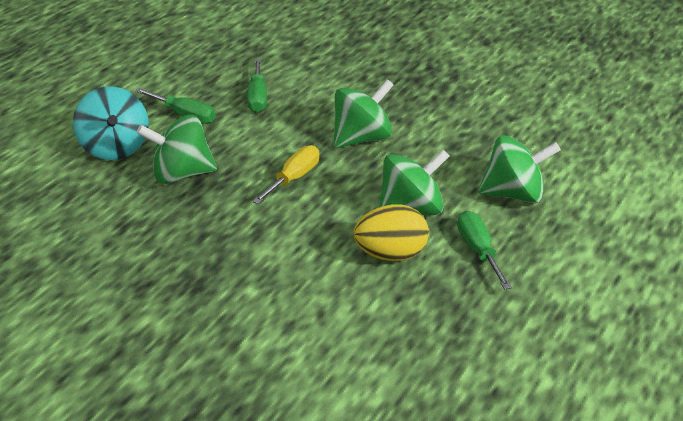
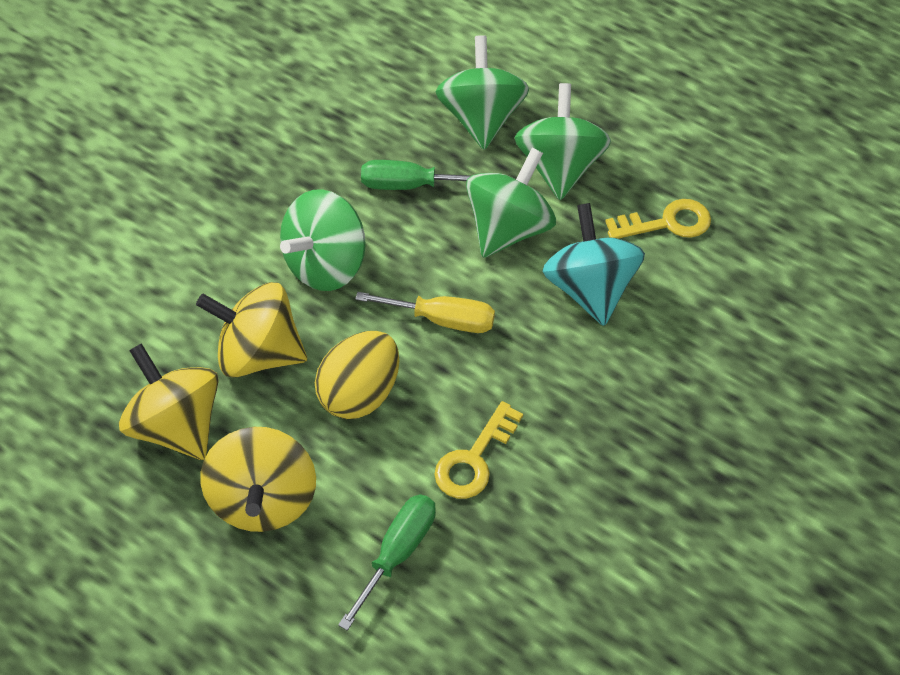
green screwdriver: 3 -> 2
yellow key: 0 -> 2
yellow spinning top: 0 -> 3

